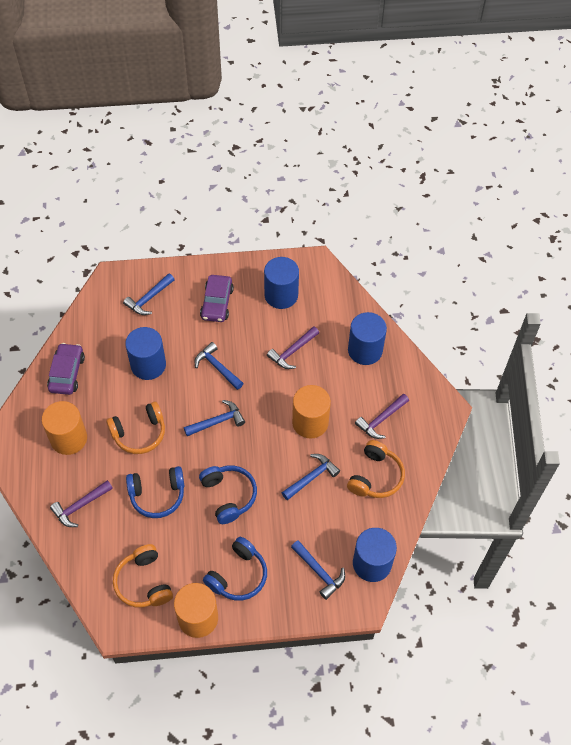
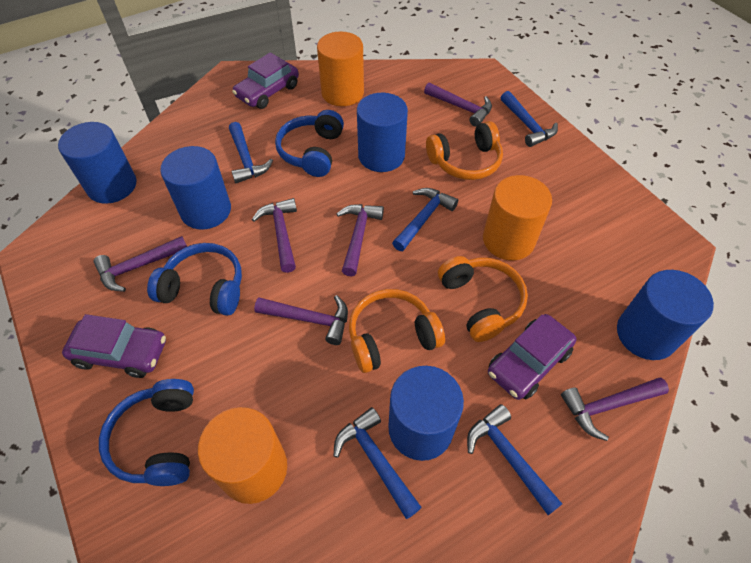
blue cylinder: 4 -> 5
purple car: 2 -> 3
purple hammer: 3 -> 6

